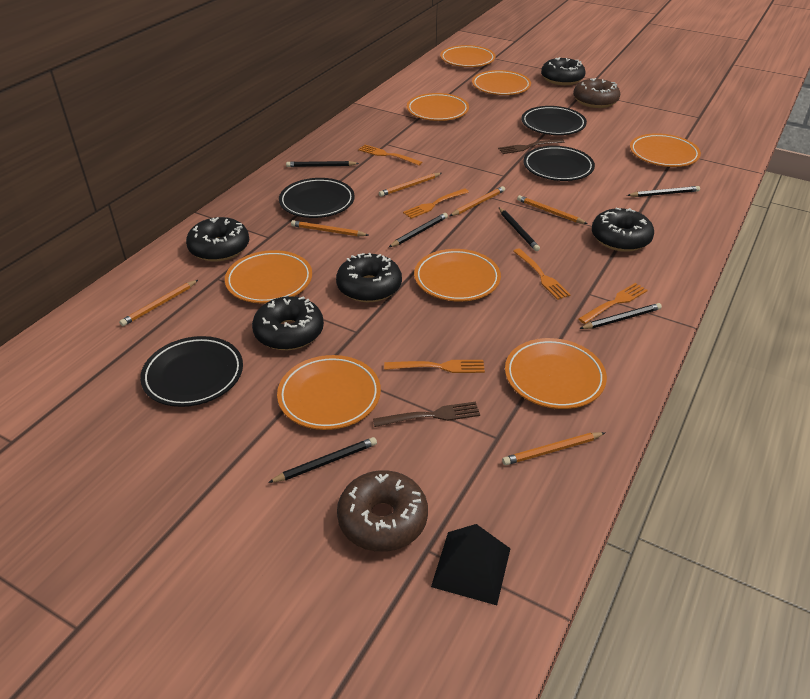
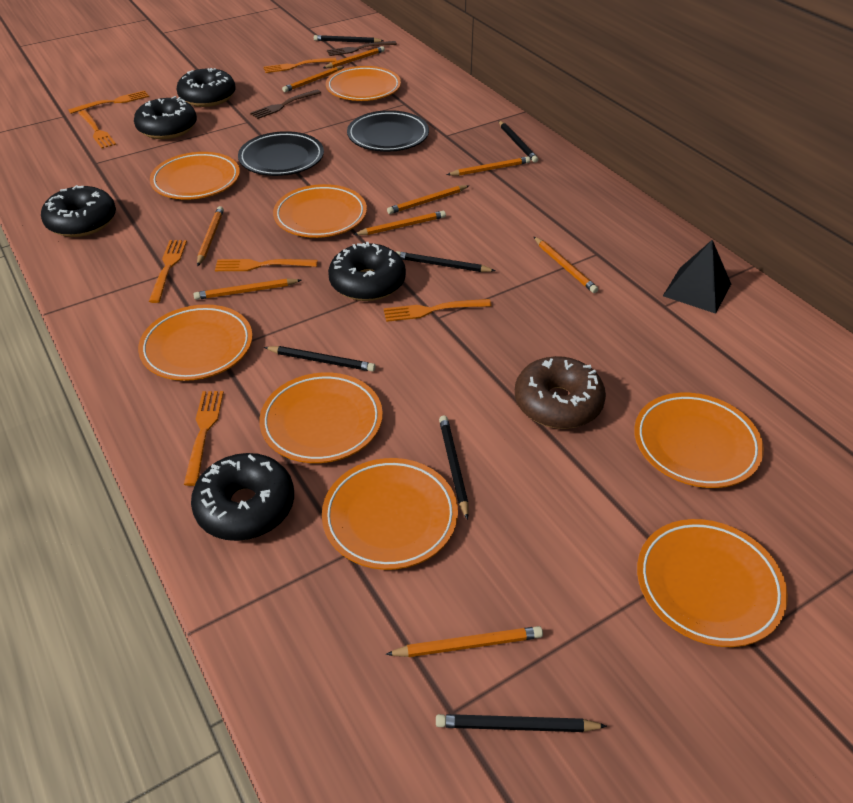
black plate: 4 -> 2
brown donut: 2 -> 1
orange fork: 5 -> 7
orange pencil: 6 -> 9

